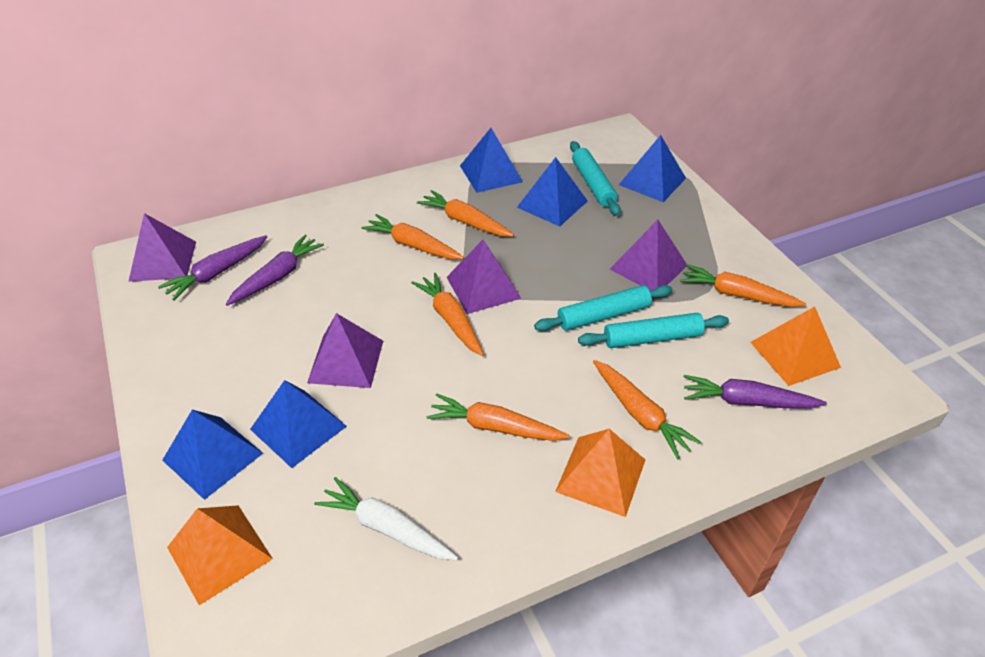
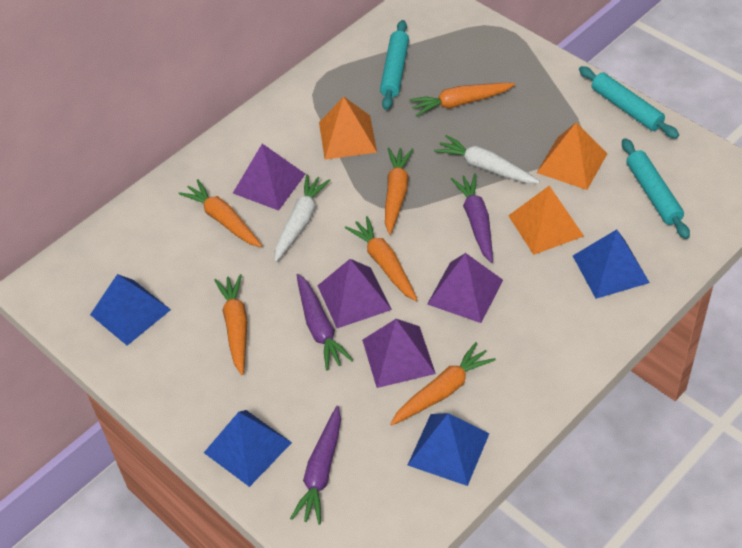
blue pyramid: 5 -> 4
white carrot: 1 -> 2

